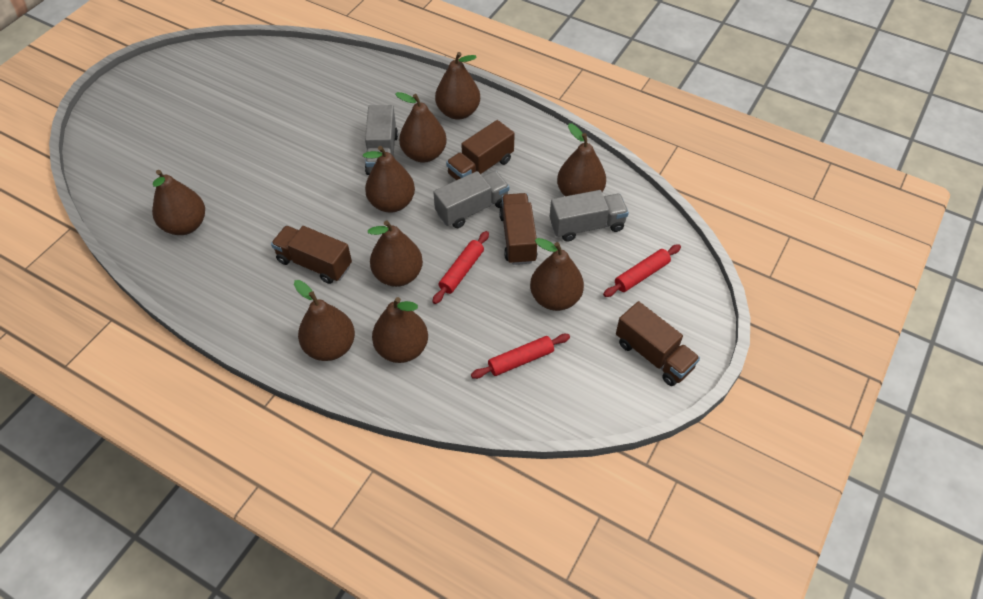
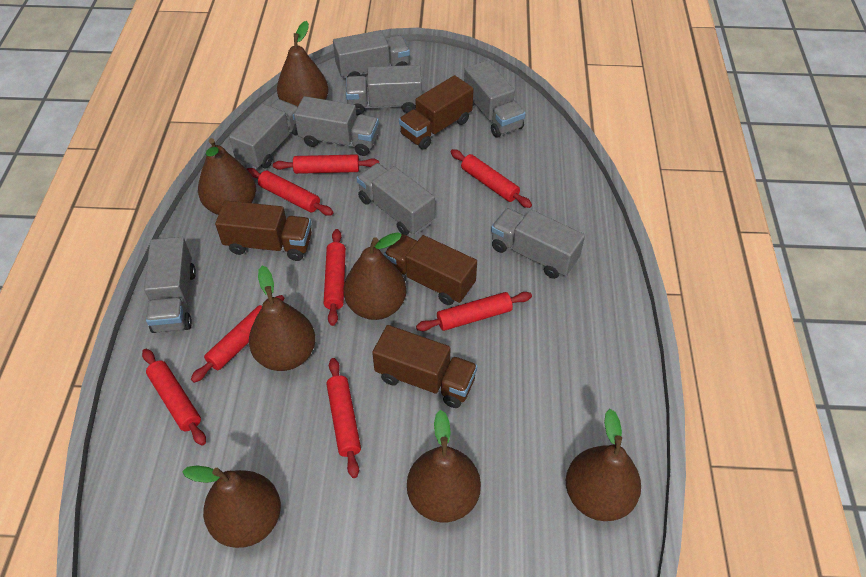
brown pear: 9 -> 7
grey truck: 3 -> 8
red rolling pin: 3 -> 8

